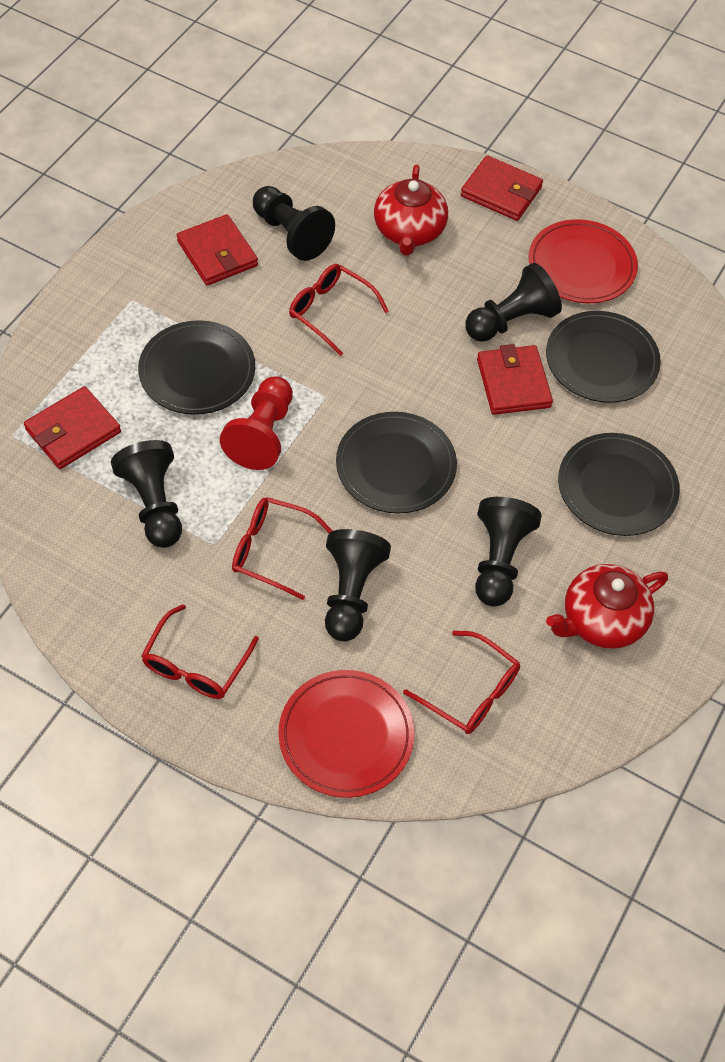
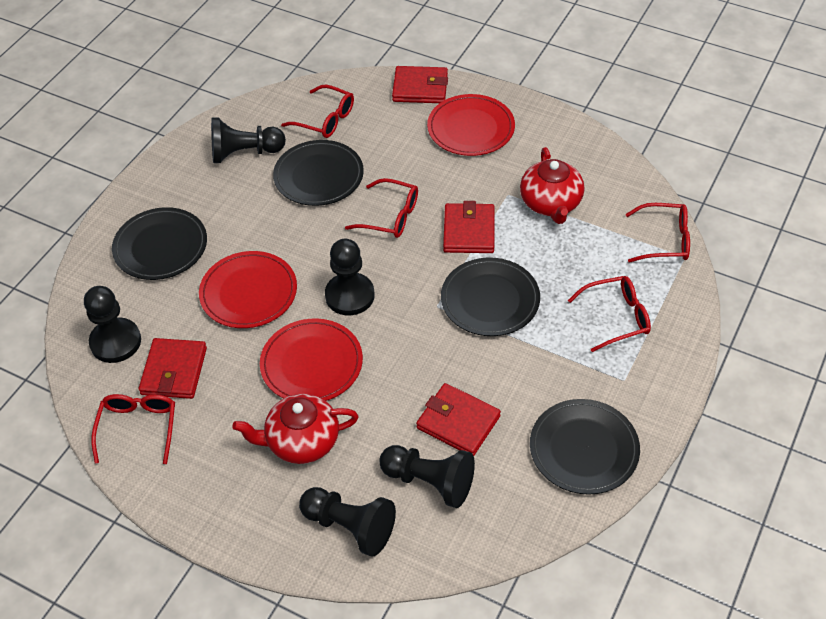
red glasses: 4 -> 5
red pawn: 1 -> 0
red plate: 2 -> 3

